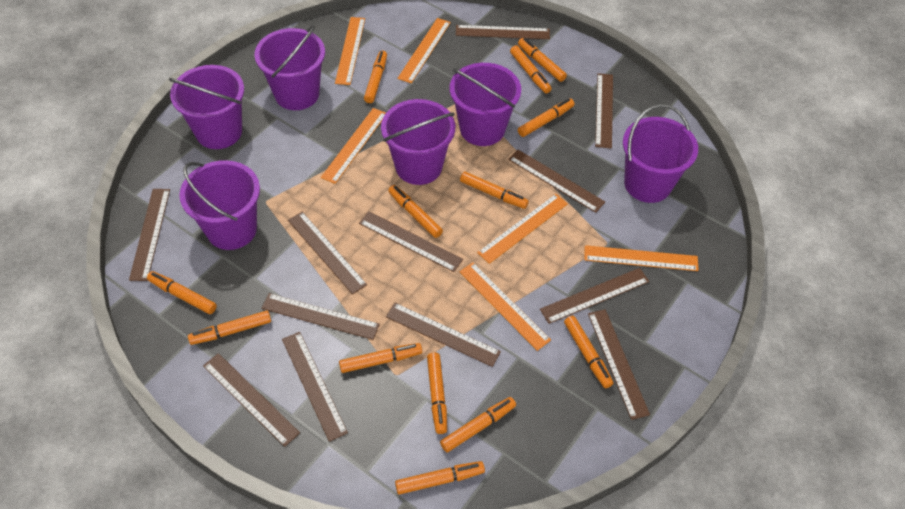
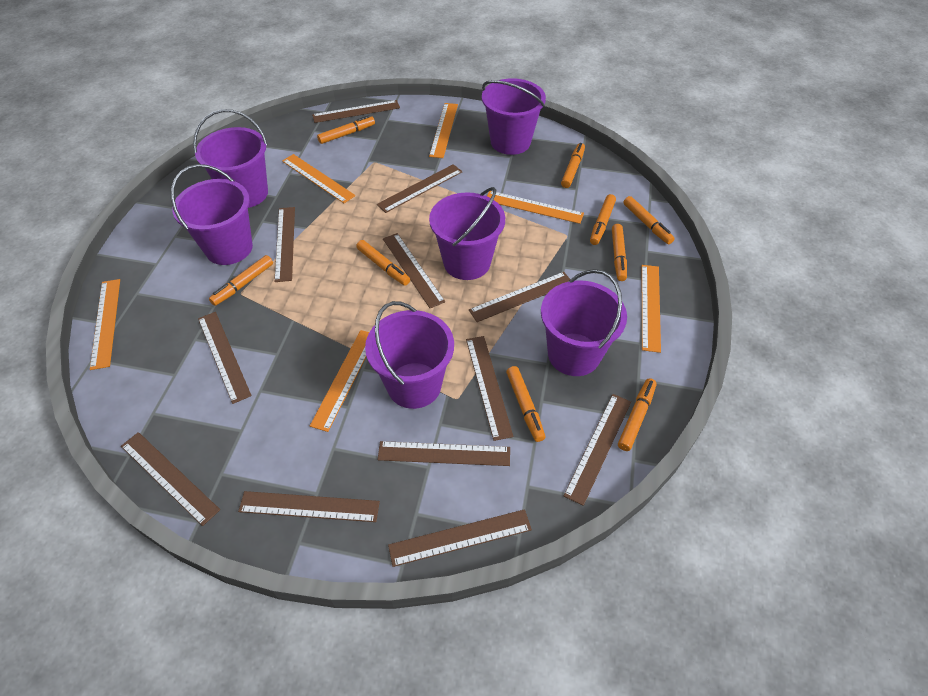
orange marker: 13 -> 9

